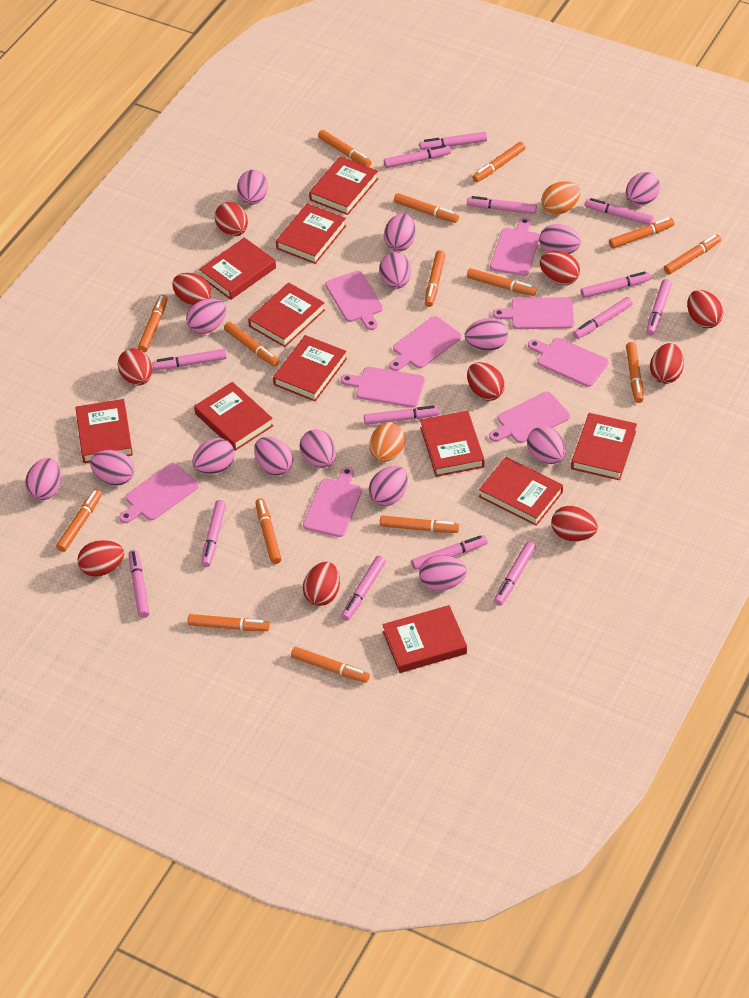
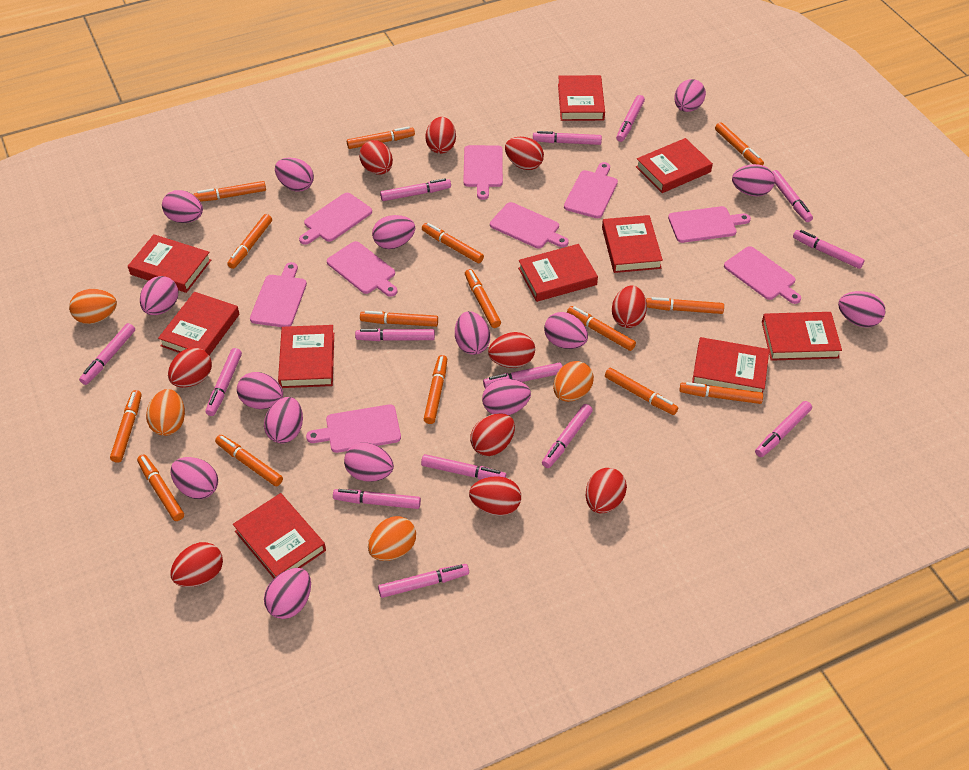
orange egg: 2 -> 4
red book: 11 -> 10

